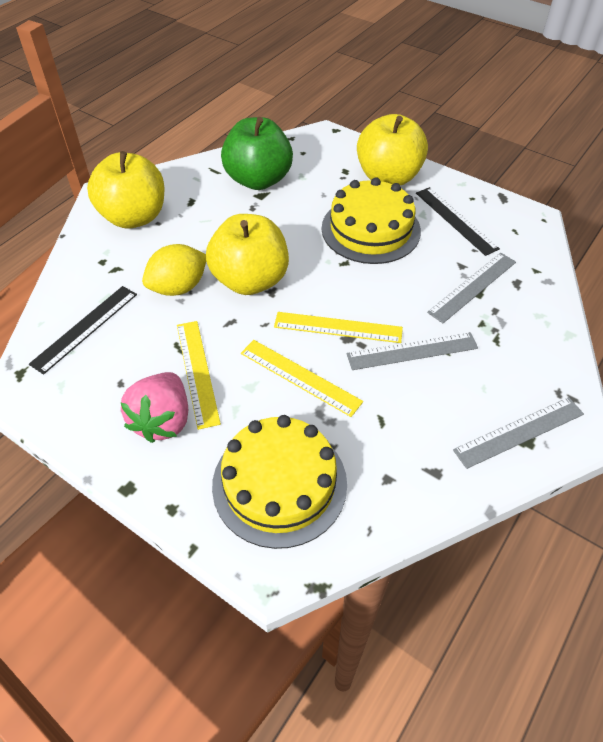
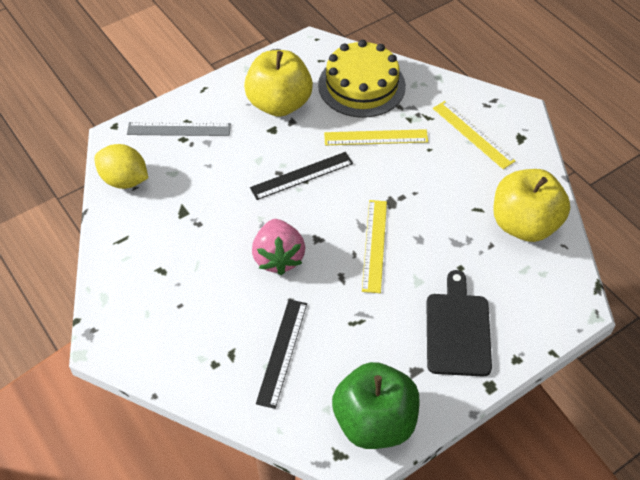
black cutting board: 0 -> 1
grey ruler: 3 -> 1
yellow apple: 3 -> 2
yellow cake: 2 -> 1

